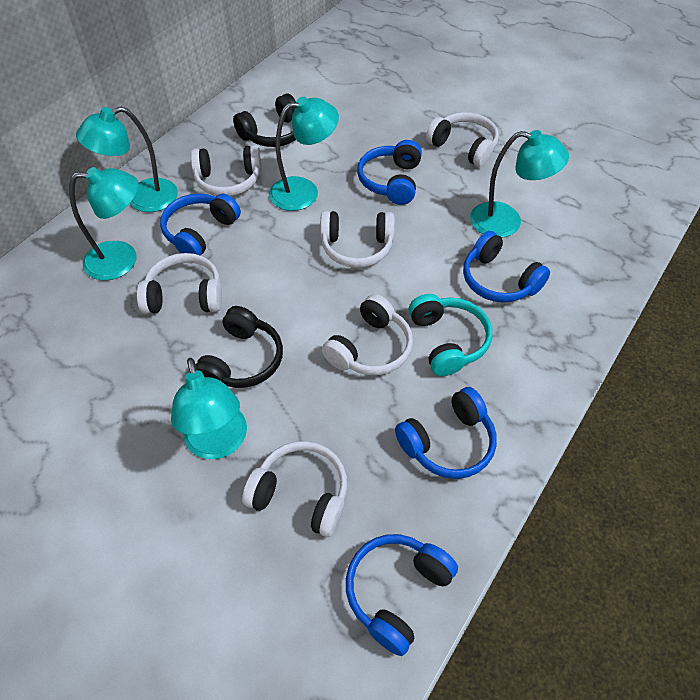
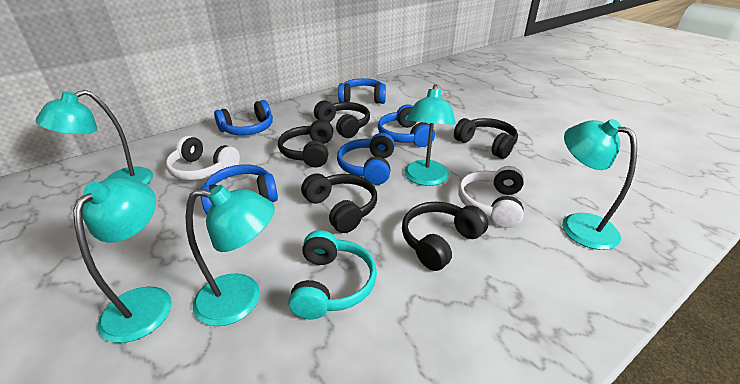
black headphones: 2 -> 5
white headphones: 6 -> 2

